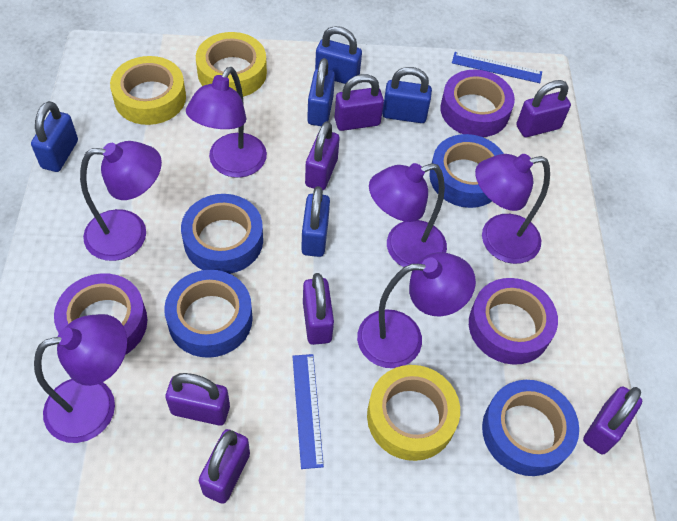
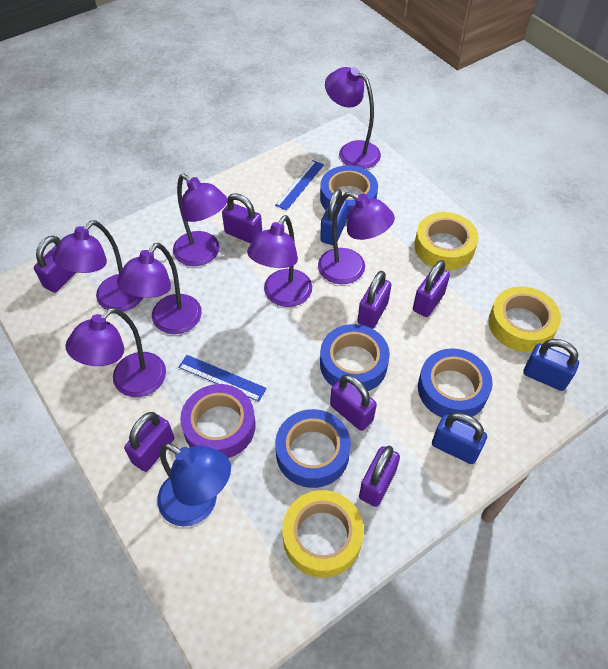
blue lamp: 0 -> 1
blue padlock: 5 -> 3
purple lamp: 6 -> 7
purple tape: 3 -> 1

